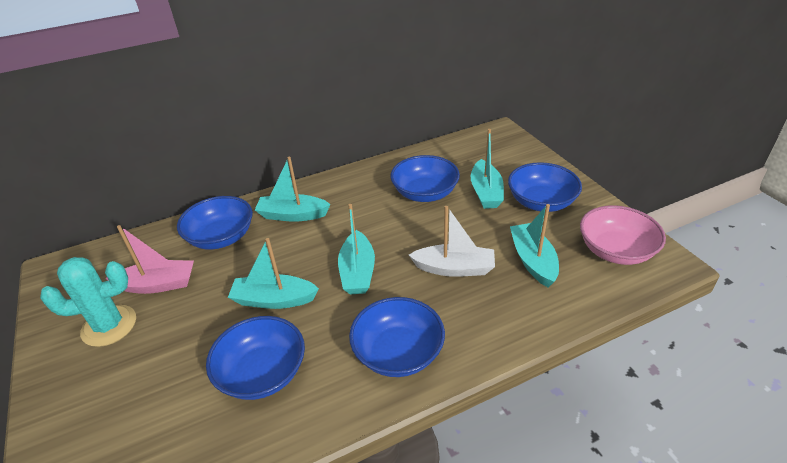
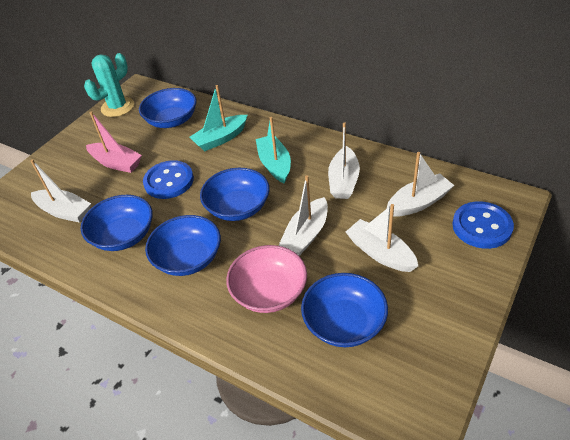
blue button: 0 -> 2
turquoise boat: 5 -> 2
white boat: 1 -> 5

